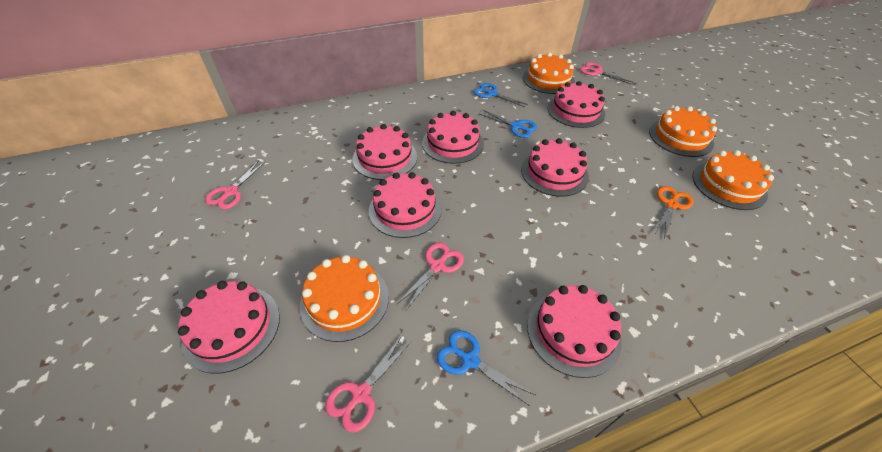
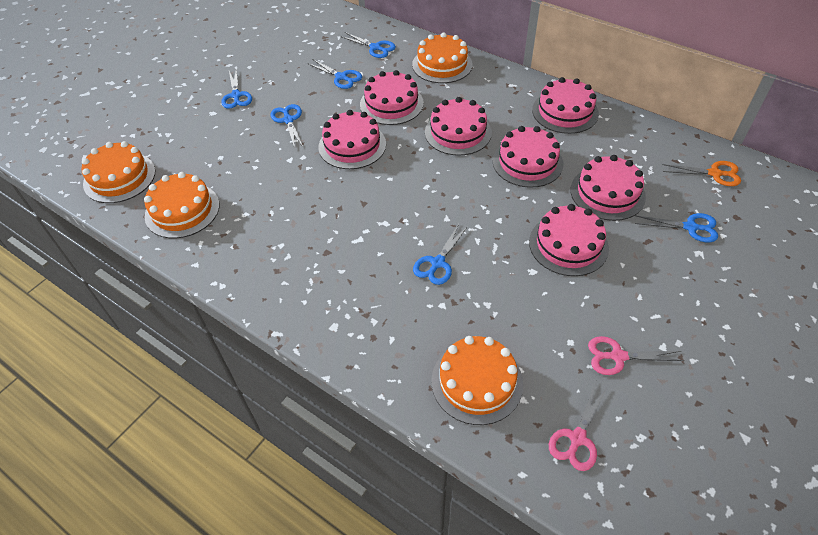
blue scissors: 3 -> 6
pink scissors: 4 -> 2

